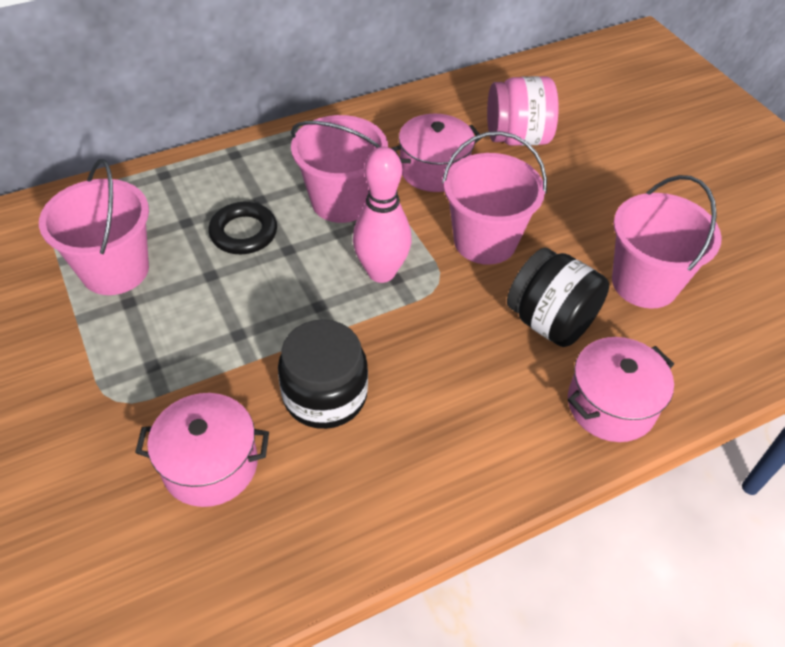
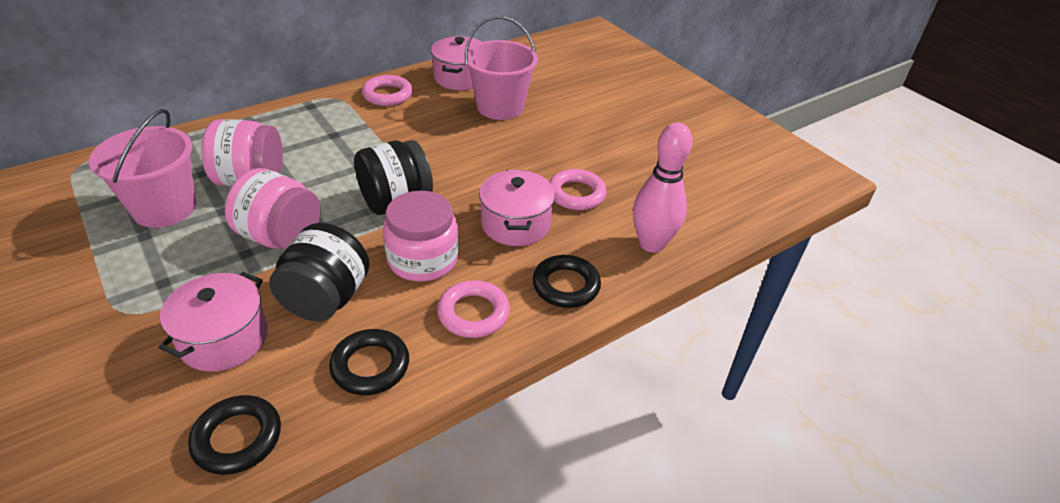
black ring: 1 -> 3
pink bucket: 4 -> 2
pink jar: 1 -> 3
pink ring: 0 -> 3

